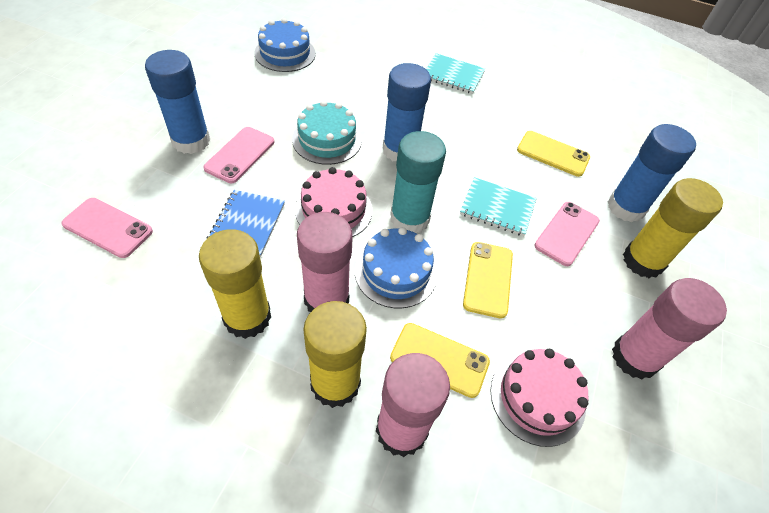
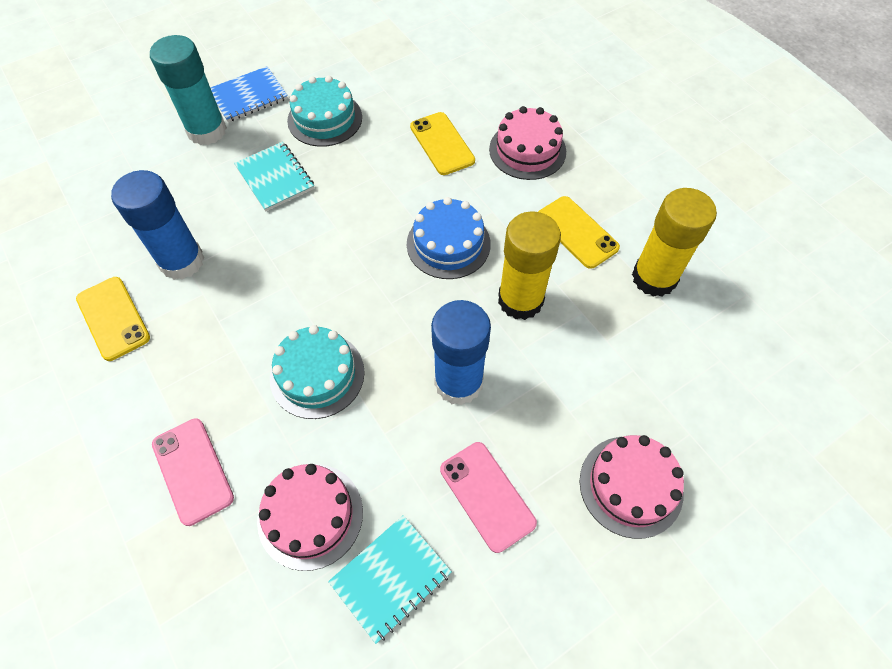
blue cake: 2 -> 1
blue glue stick: 3 -> 2
pink cake: 2 -> 3
pink glue stick: 3 -> 0
pink phone: 3 -> 2
turquoise cake: 1 -> 2
yellow glue stick: 3 -> 2

